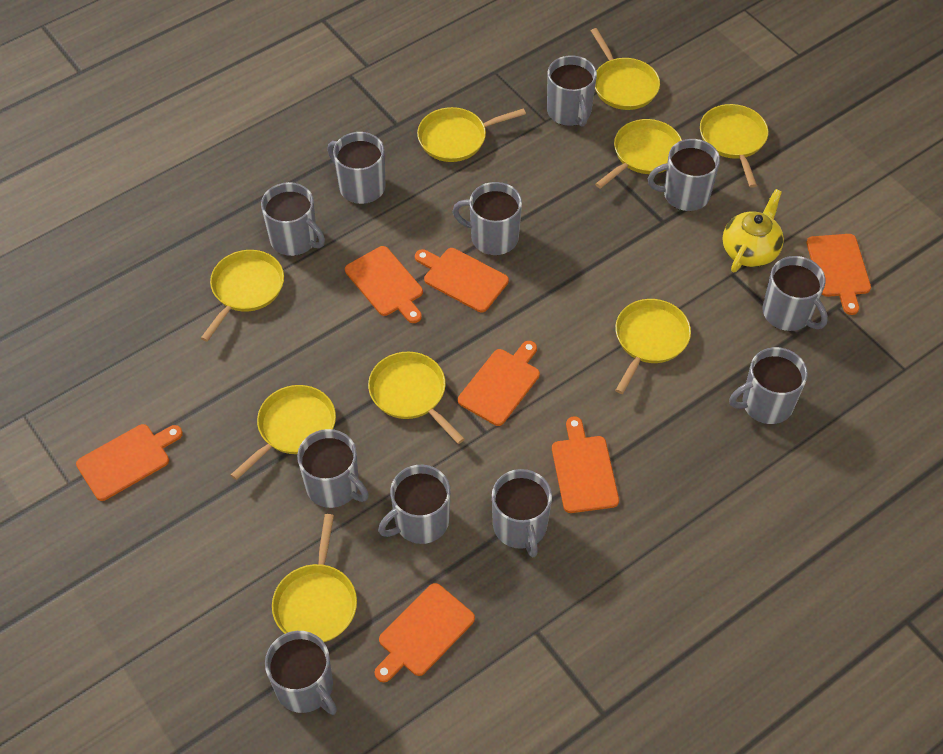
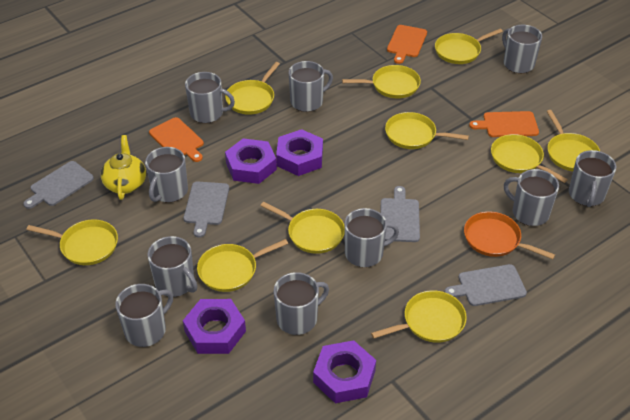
grey cutting board: 0 -> 4
grey mug: 11 -> 10
orange cutting board: 7 -> 3
orange pan: 0 -> 1
purple nut: 0 -> 4
yellow pan: 9 -> 10

